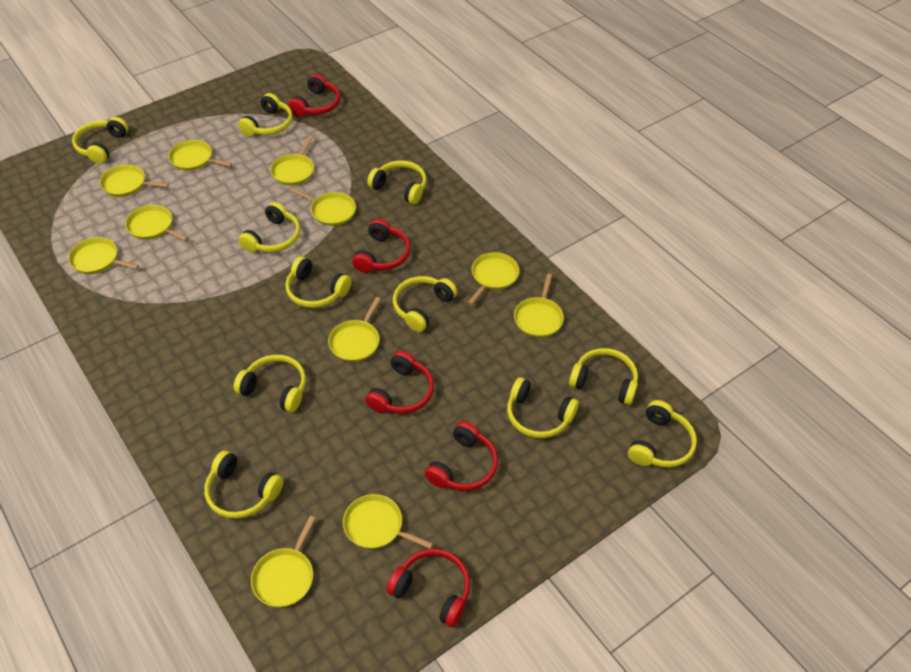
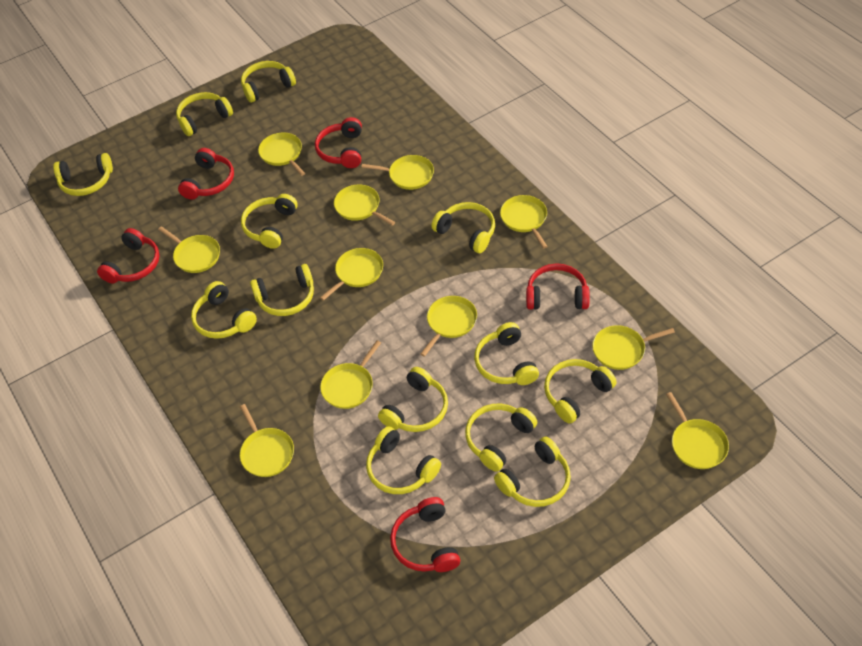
yellow headphones: 11 -> 13

